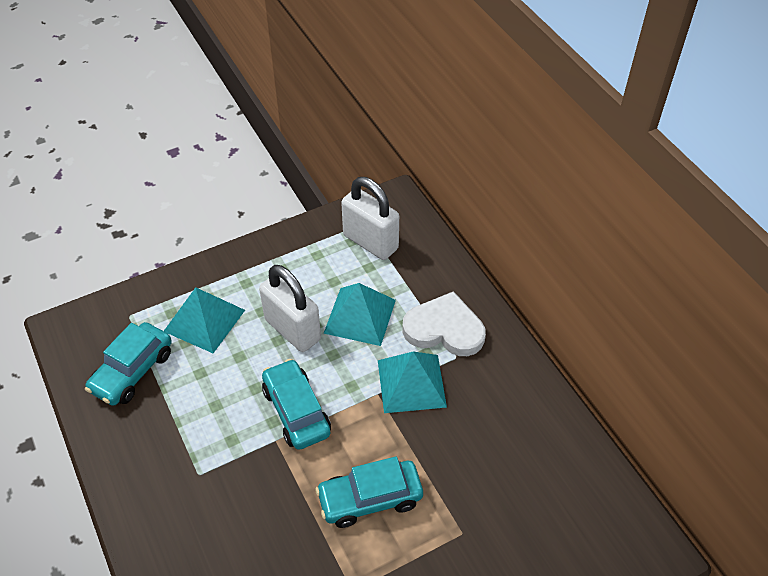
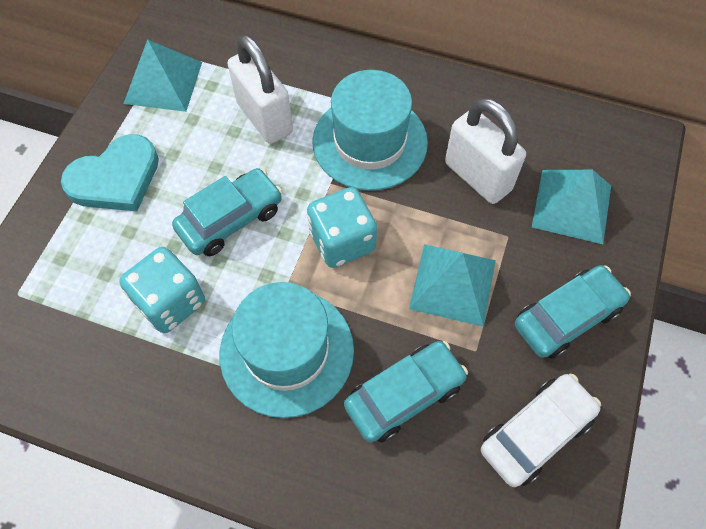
turquoise dice: 0 -> 2
turquoise hat: 0 -> 2
turquoise heart: 0 -> 1
white car: 0 -> 1
white heart: 1 -> 0

